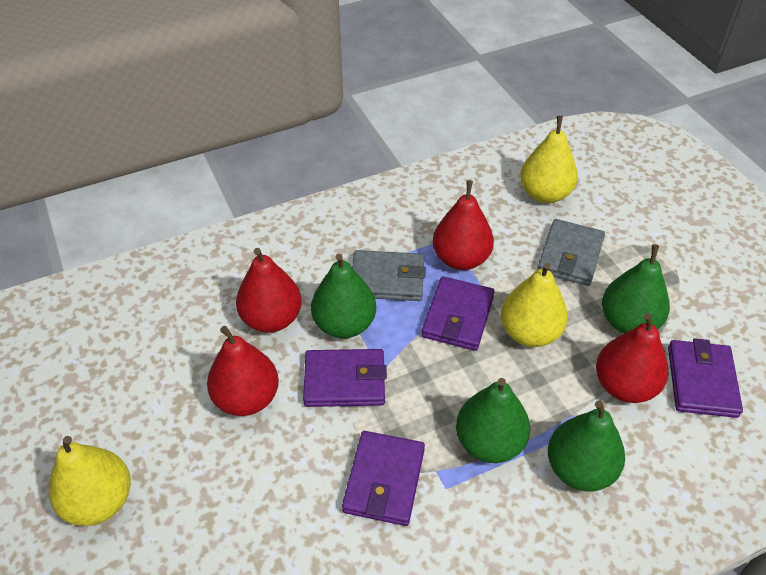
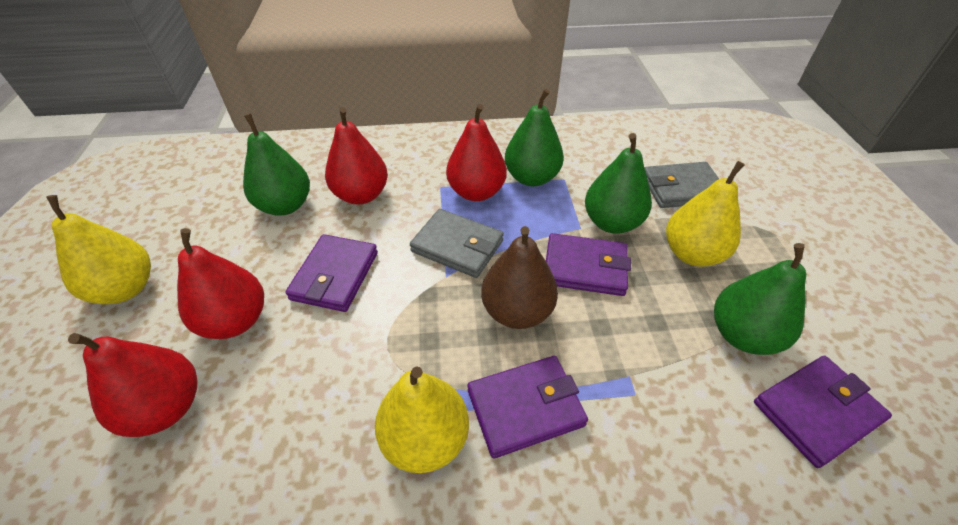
brown pear: 0 -> 1

